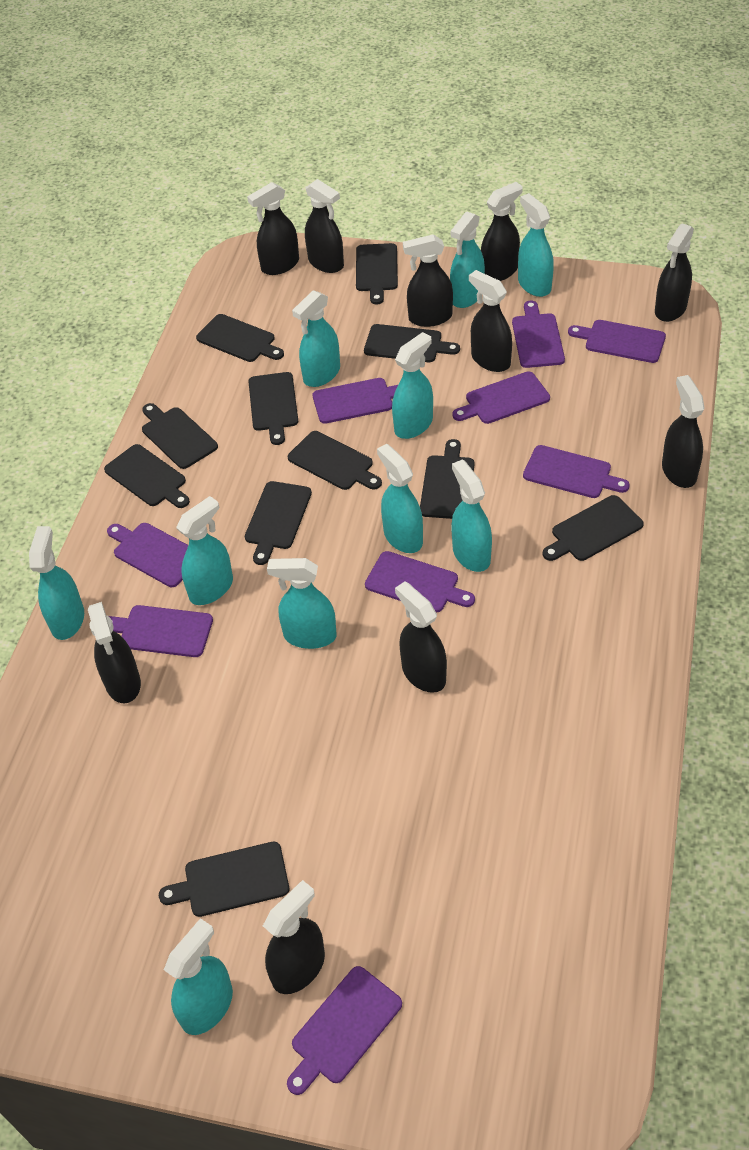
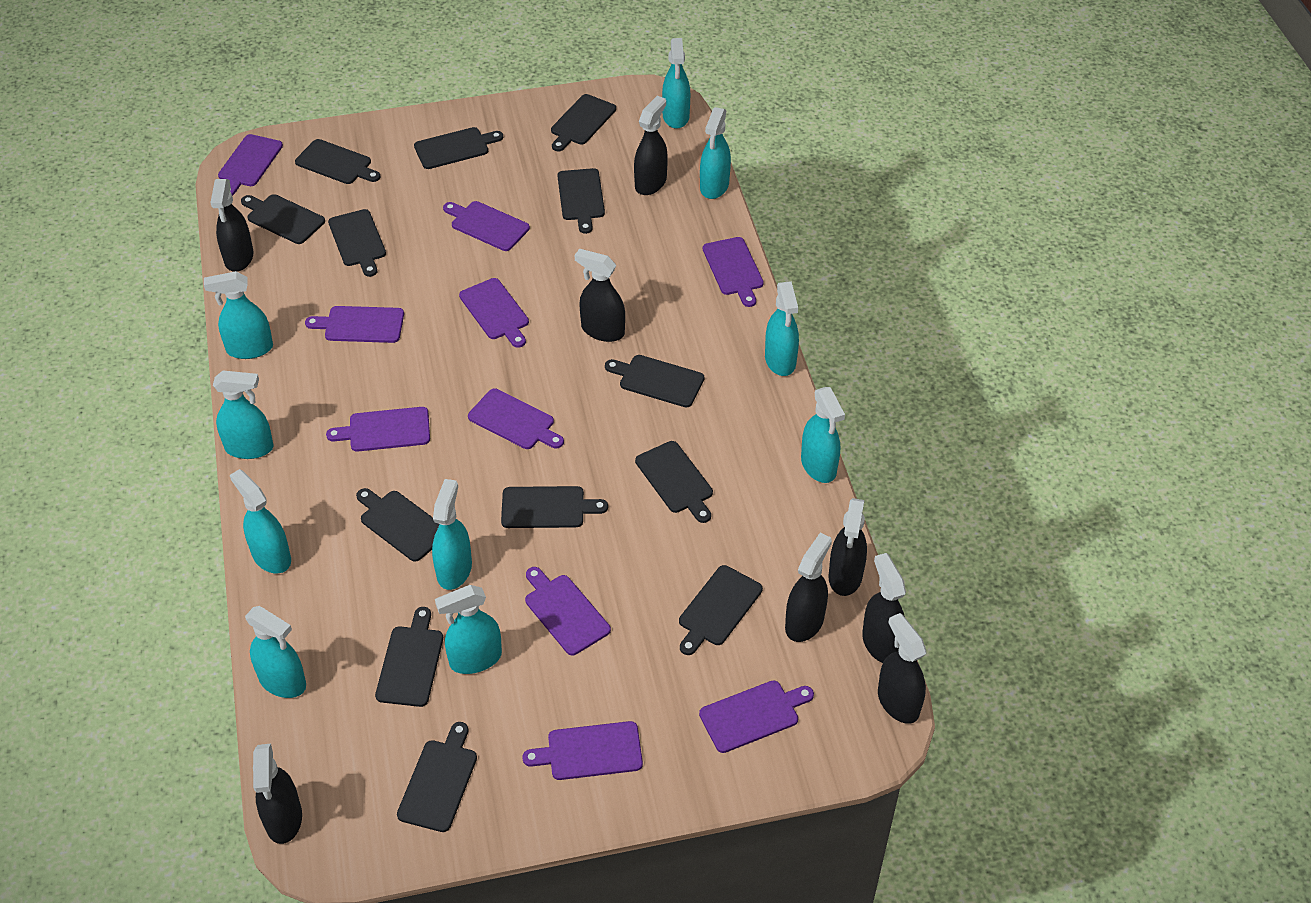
black cutting board: 11 -> 13
black spray bottle: 10 -> 8
purple cutting board: 9 -> 10

